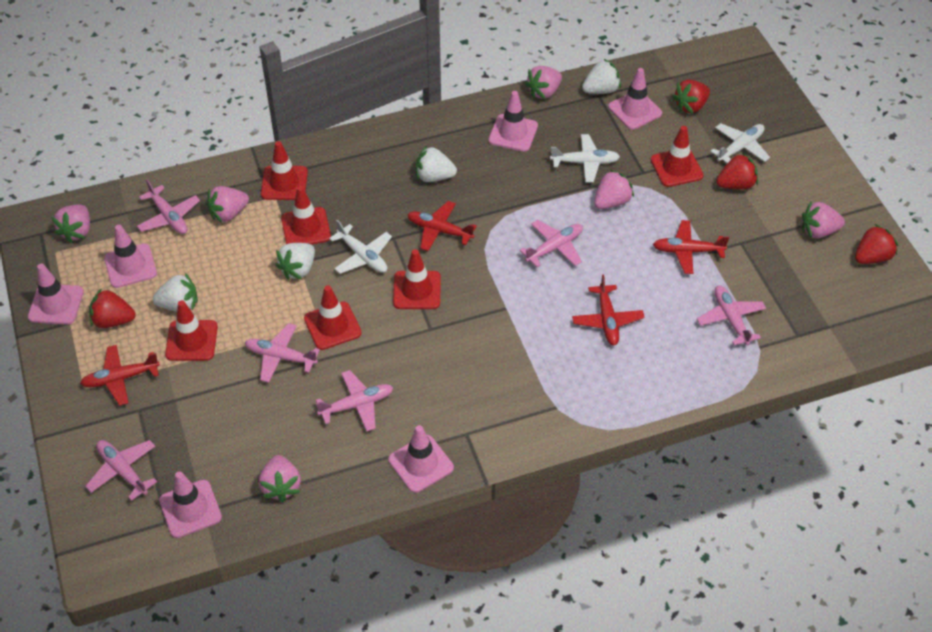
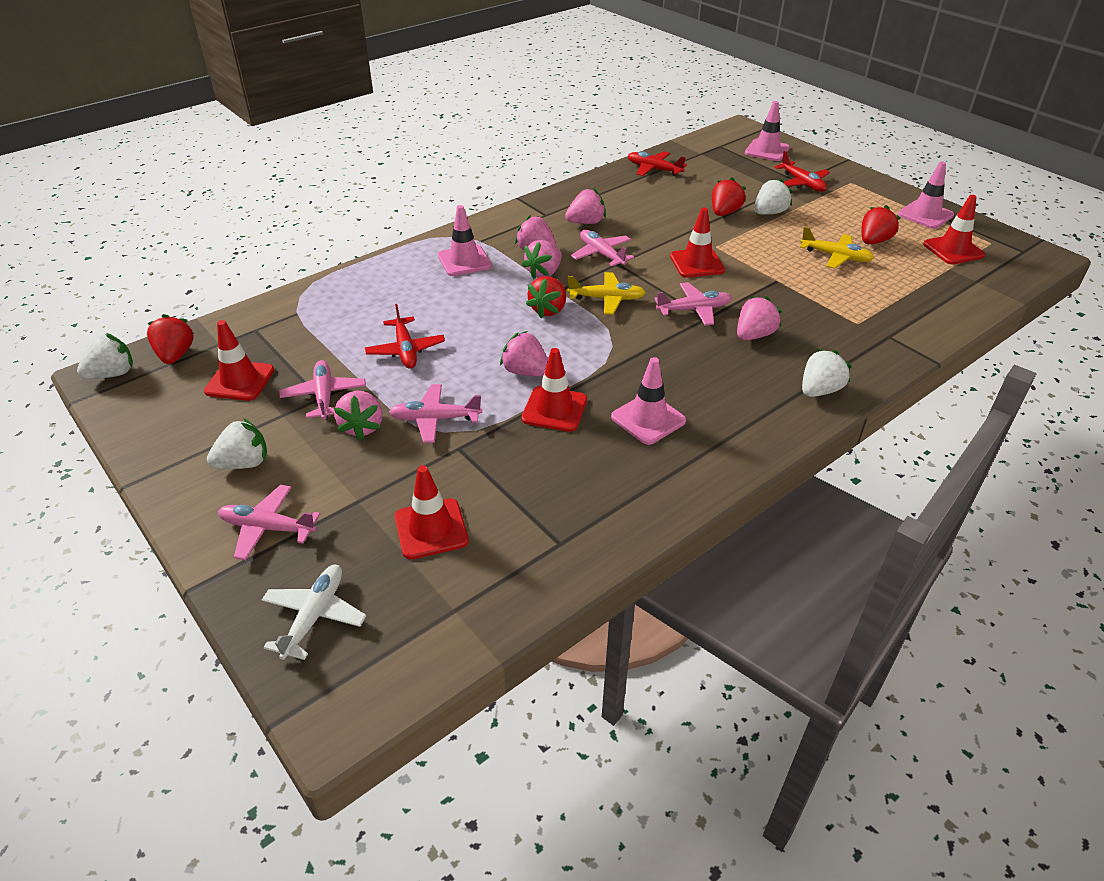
pink plane: 6 -> 5
pink traffic cone: 6 -> 4
red plane: 4 -> 3
red traffic cone: 6 -> 5
white plane: 3 -> 1
yellow plane: 0 -> 2

